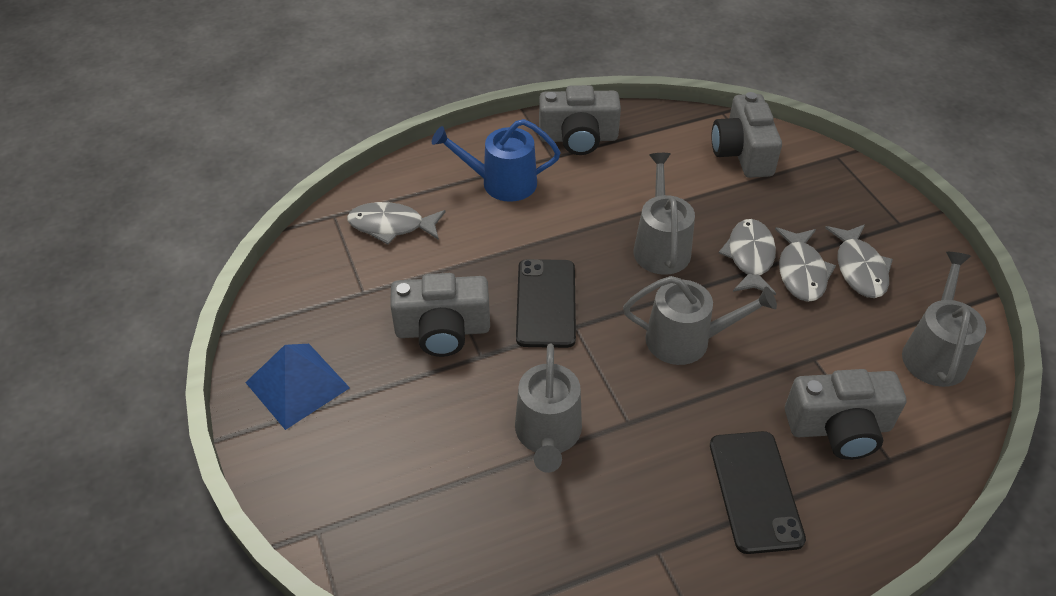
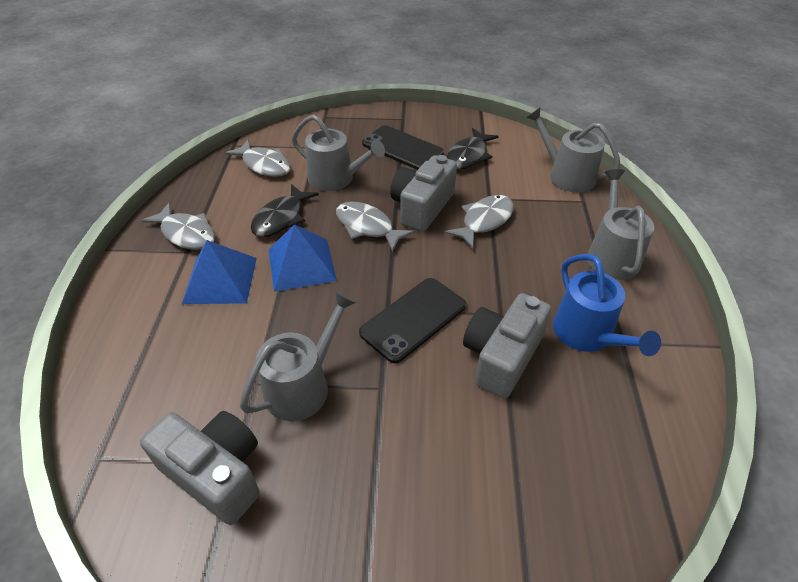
black fish: 0 -> 2
blue pyramid: 1 -> 2
grey camera: 4 -> 3

